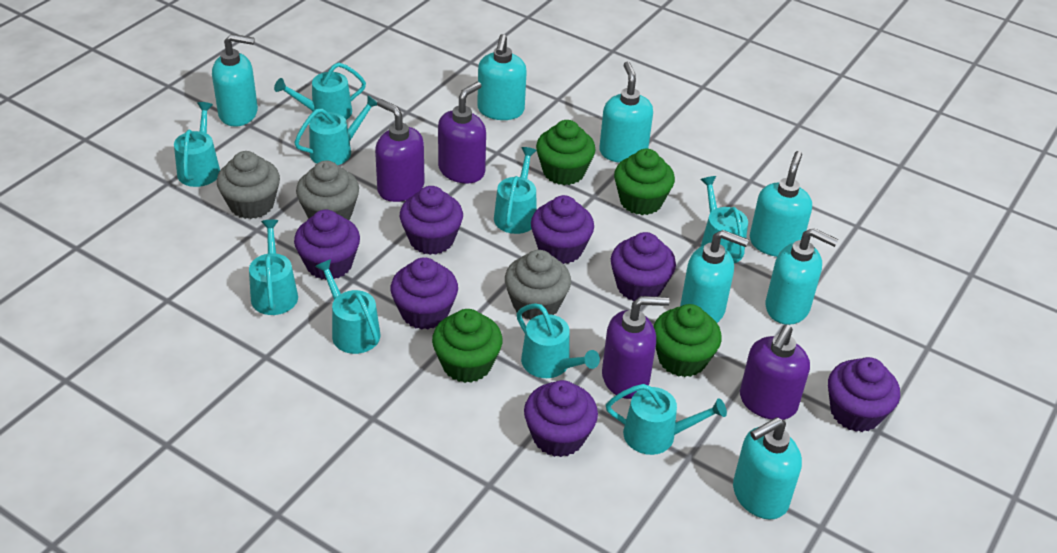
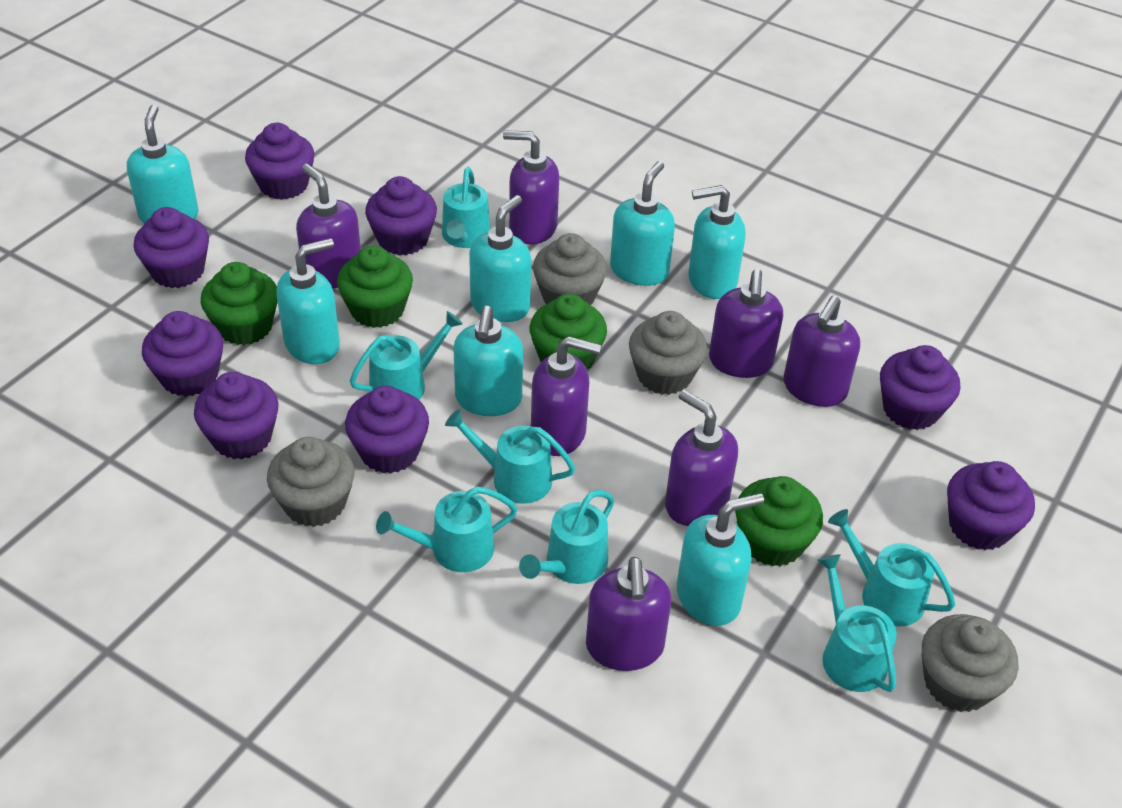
grey cupcake: 3 -> 4
purple cupcake: 7 -> 8
purple soap dispenser: 4 -> 7
turquoise watering can: 9 -> 7

